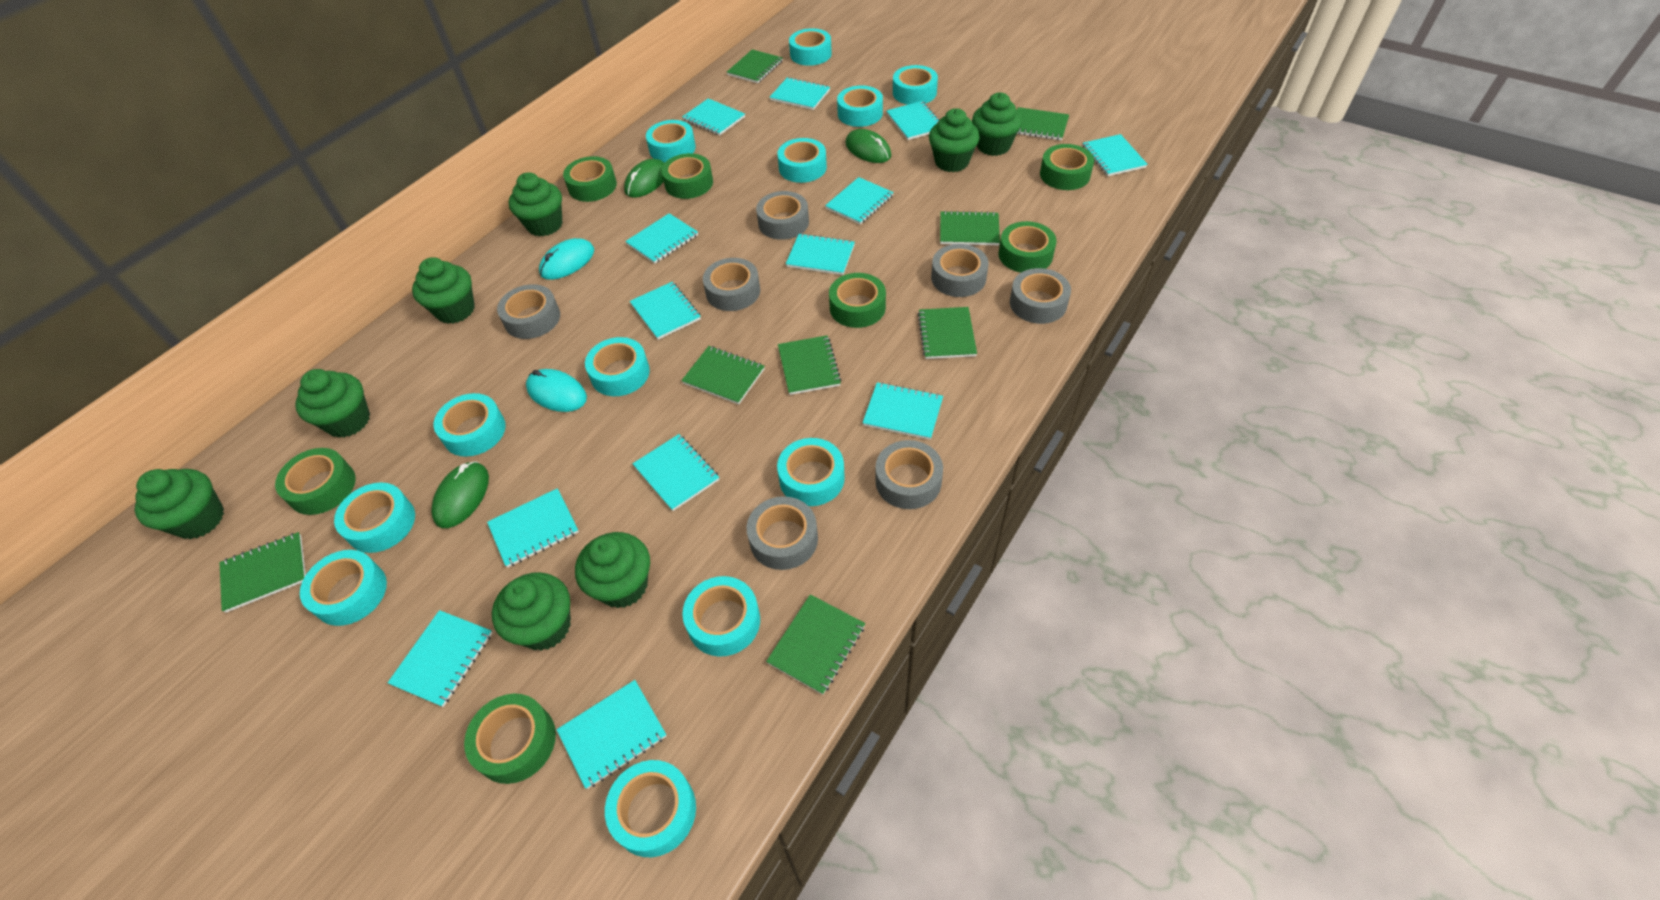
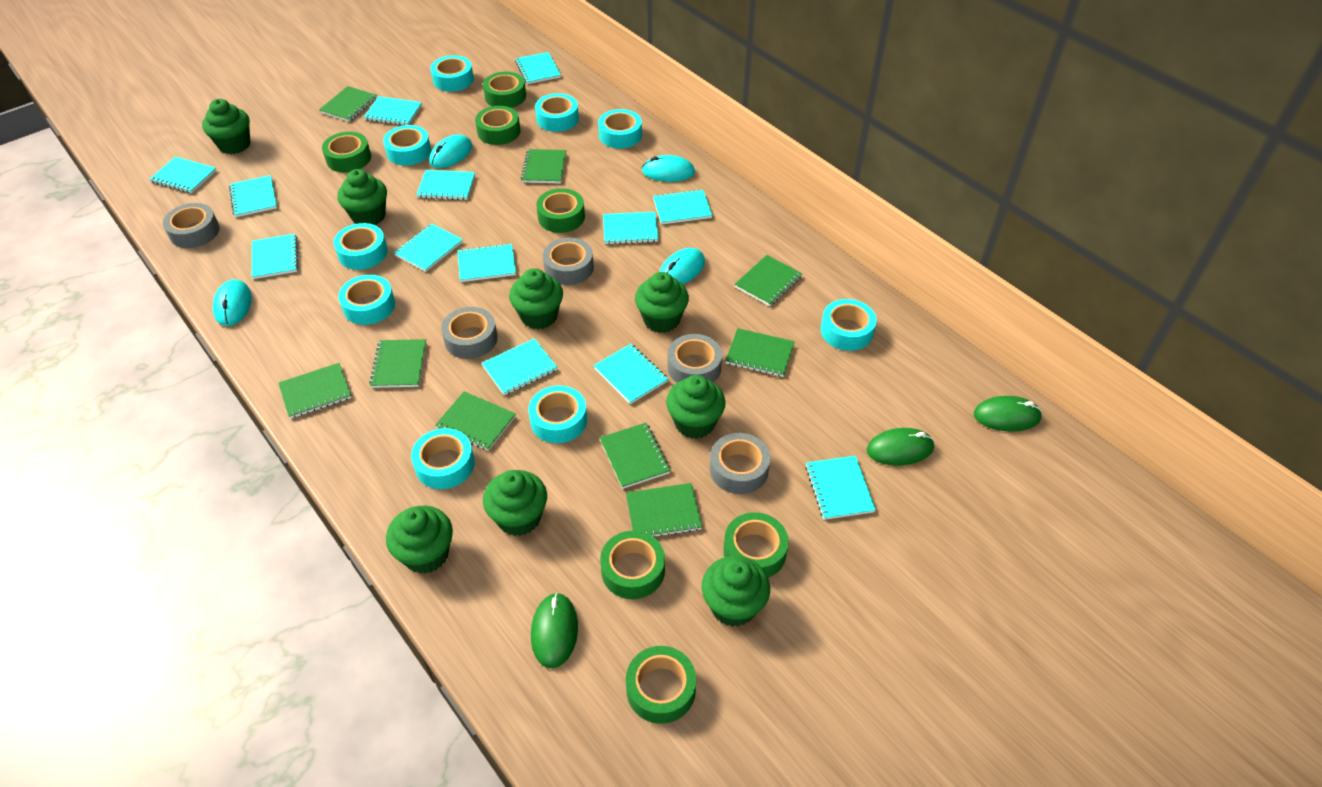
green notebook: 8 -> 9
grey tape: 7 -> 5
turquoise mouse: 2 -> 4
turquoise tape: 12 -> 9

